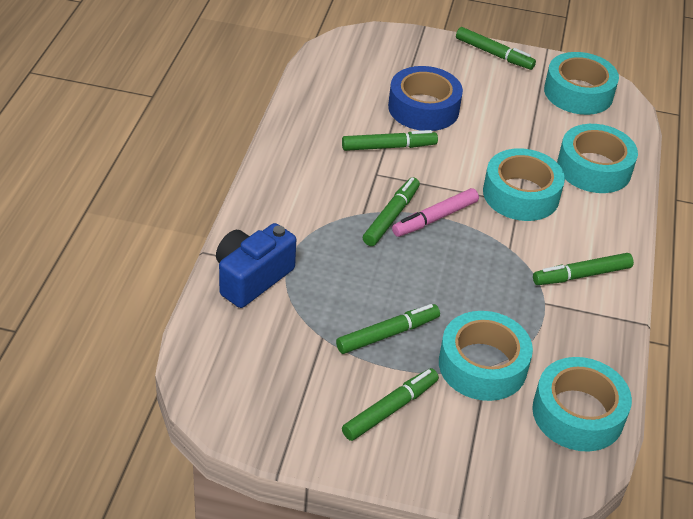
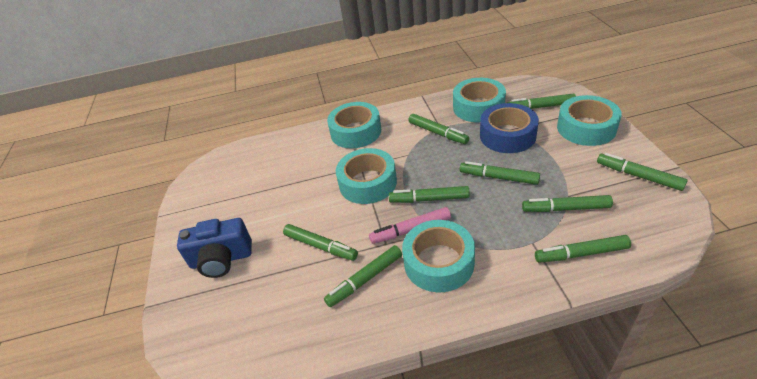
green marker: 6 -> 9

